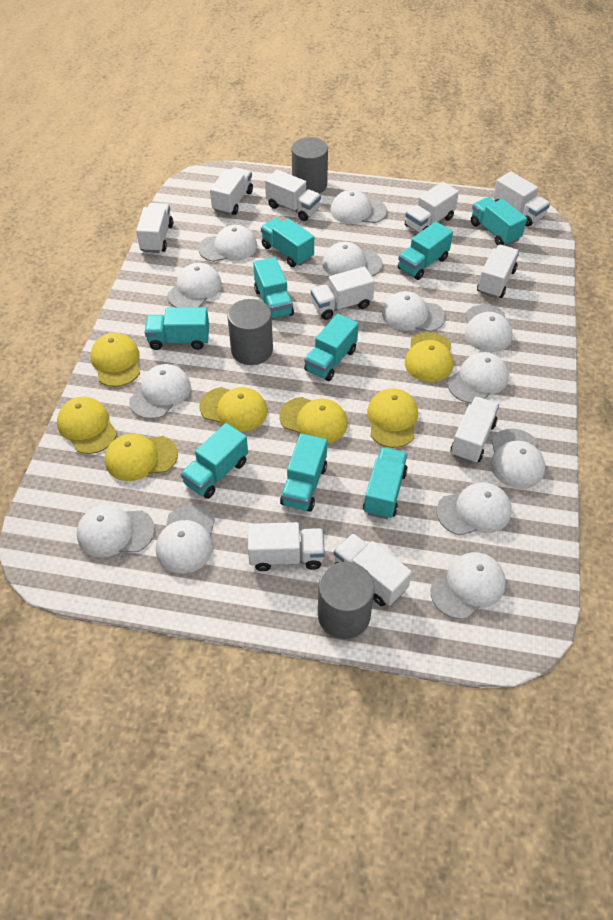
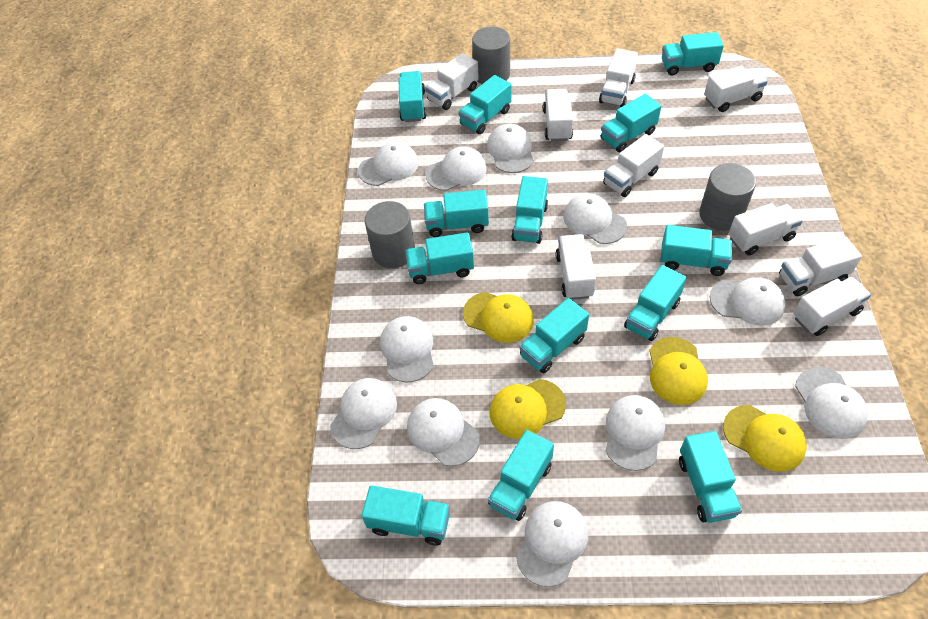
turquoise truck: 9 -> 13
white cap: 13 -> 11
white truck: 10 -> 9
yellow cap: 7 -> 4

